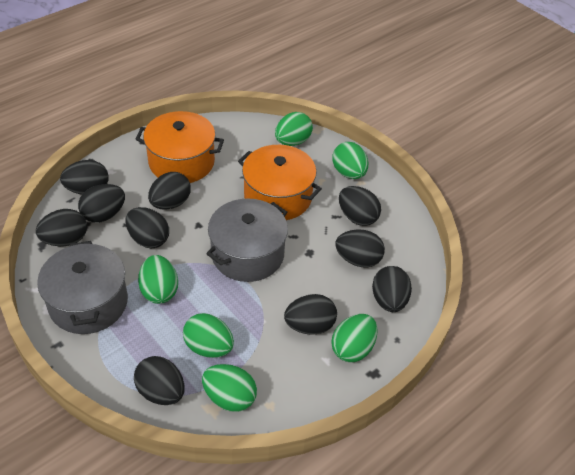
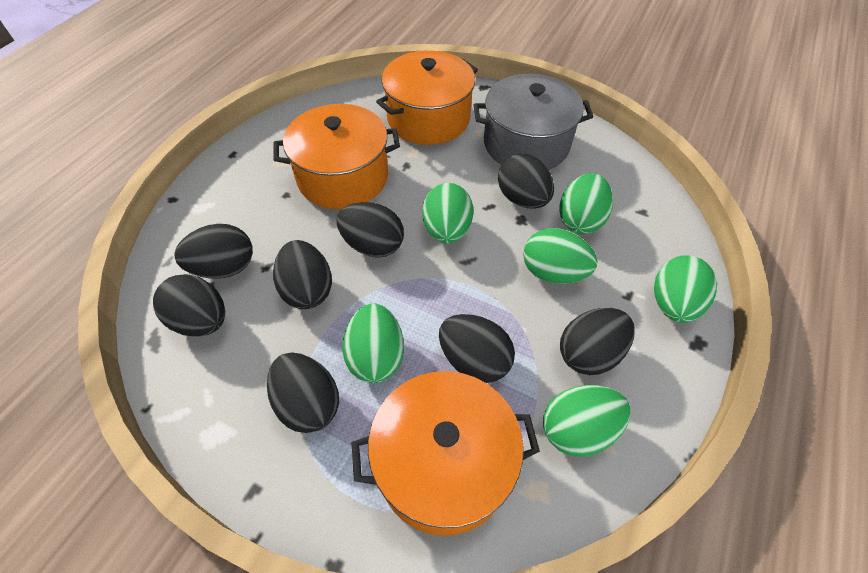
black egg: 10 -> 8
grey pot: 2 -> 1
orange pot: 2 -> 3

